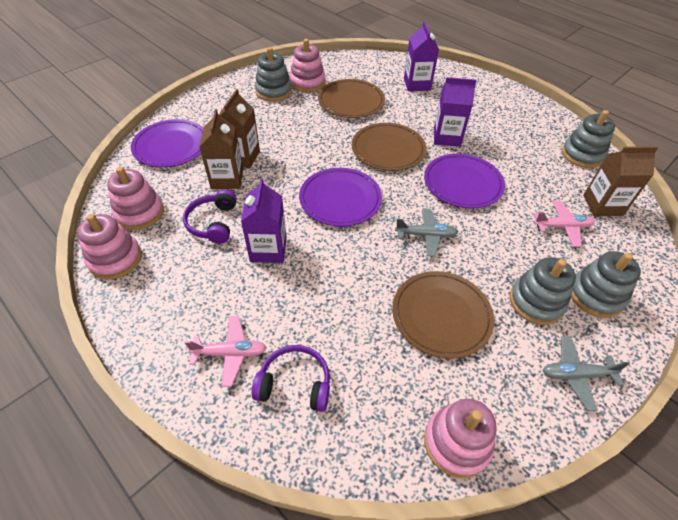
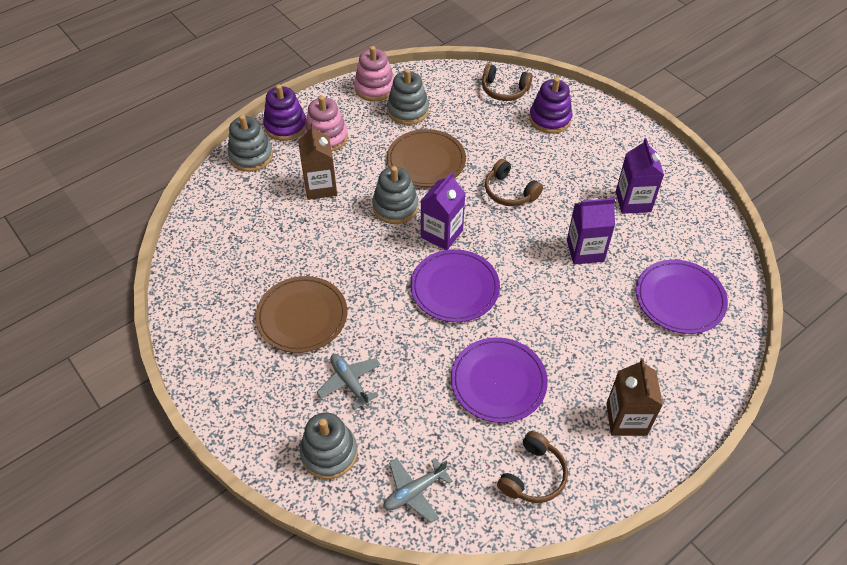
brown carton: 3 -> 2
brown headphones: 0 -> 3
brown plate: 3 -> 2
pink plane: 2 -> 0
pink stacking toy: 4 -> 2
purple headphones: 2 -> 0
purple stacking toy: 0 -> 2

